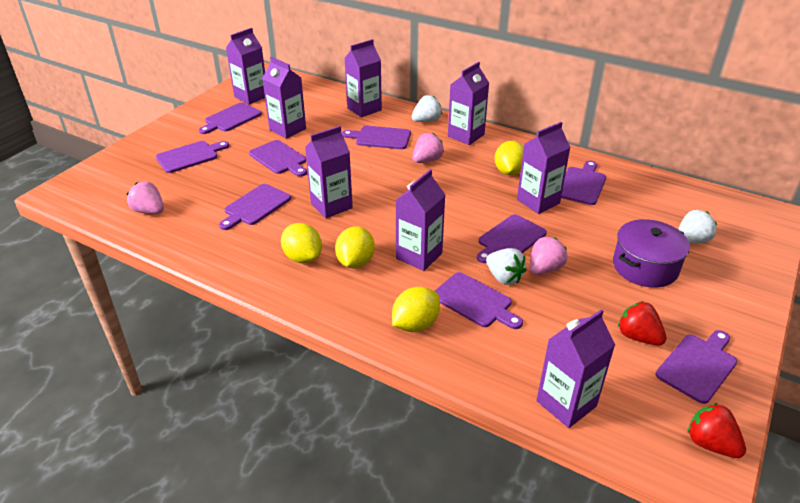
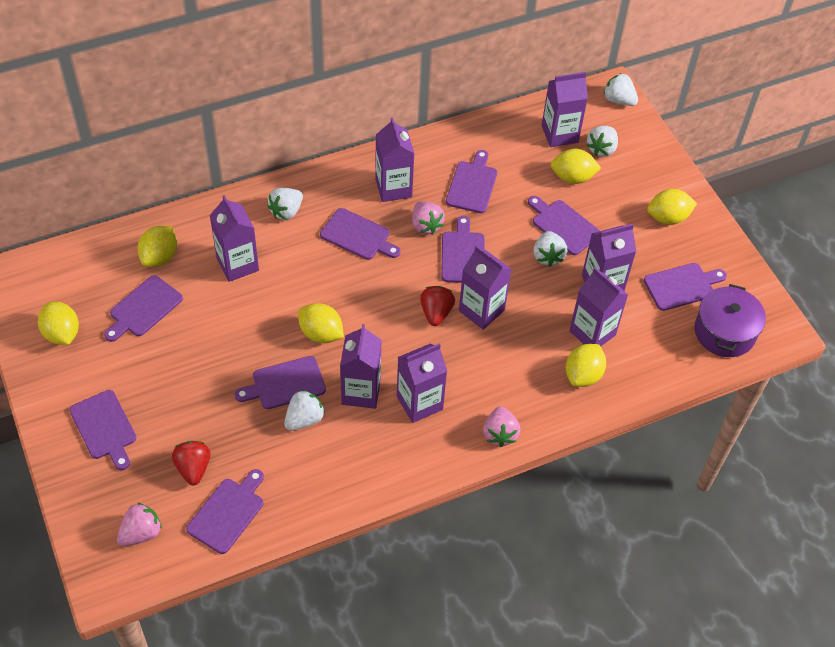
white strawberry: 3 -> 5
yellow lemon: 4 -> 6

